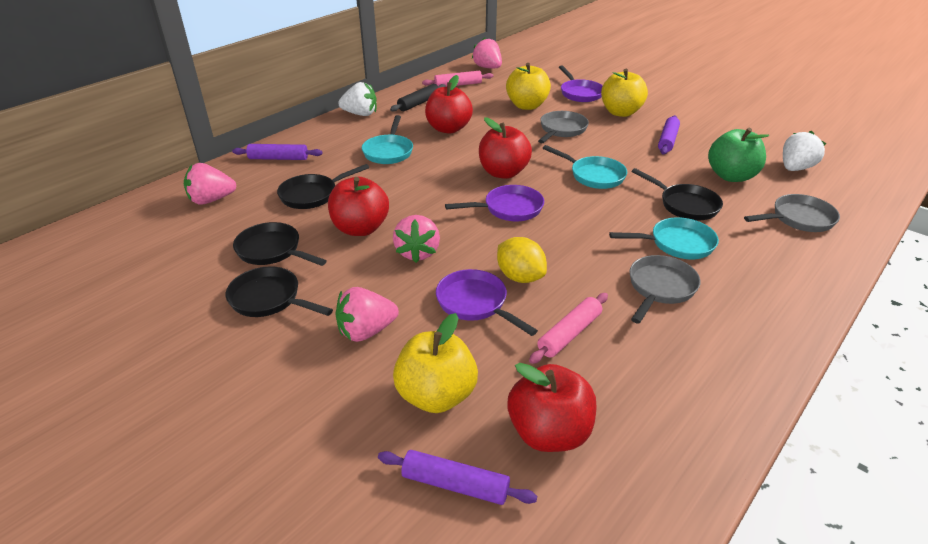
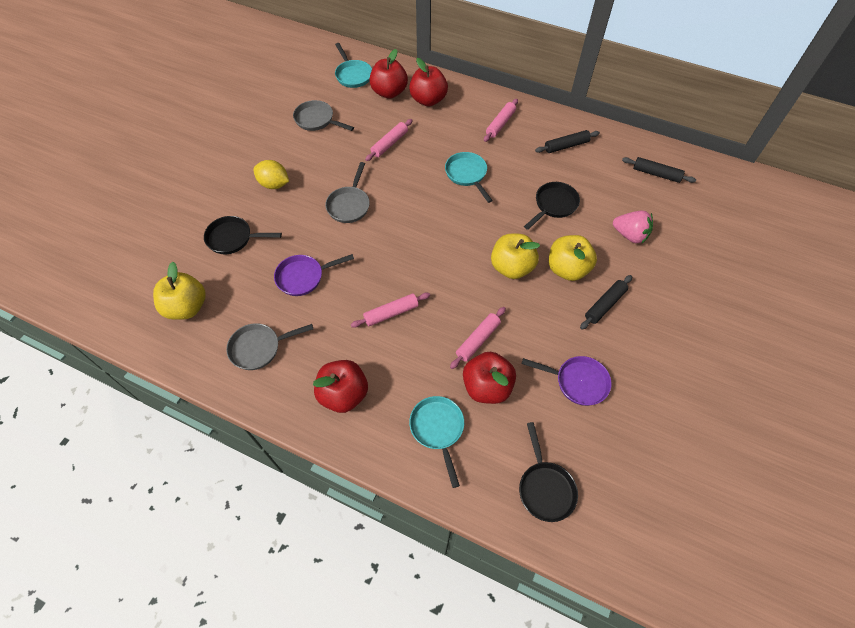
black pan: 4 -> 3
black rolling pin: 1 -> 3
green apple: 1 -> 0
pink rolling pin: 2 -> 4
pink strawberry: 4 -> 1
purple pan: 3 -> 2
purple rolling pin: 3 -> 0
white strawberry: 2 -> 0

